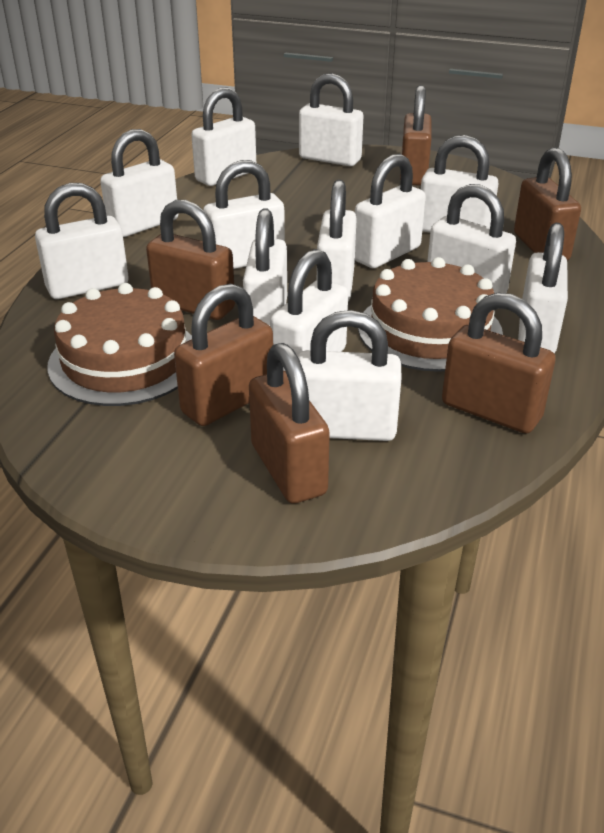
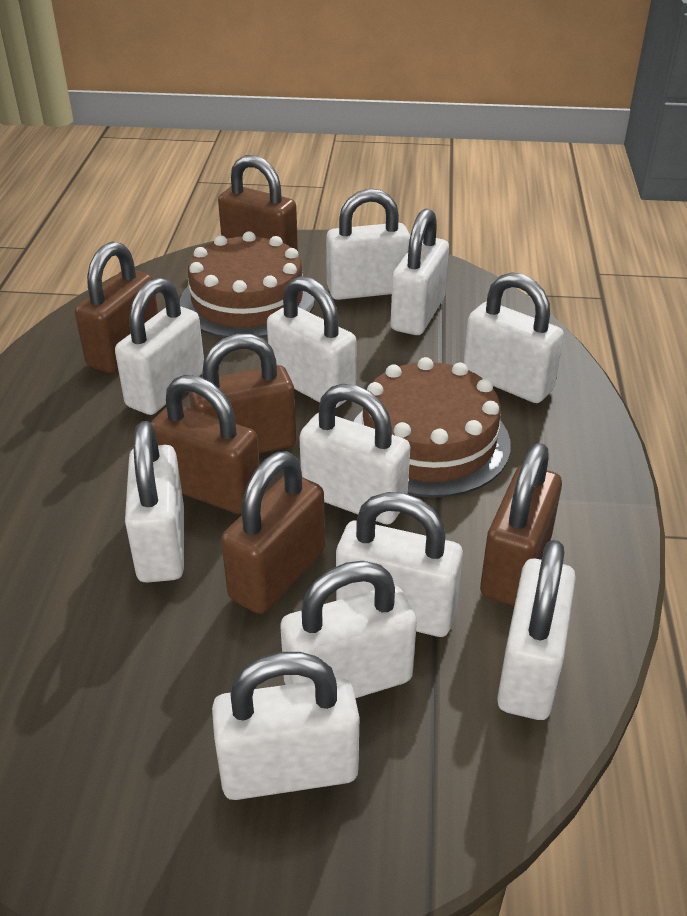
white padlock: 13 -> 11

